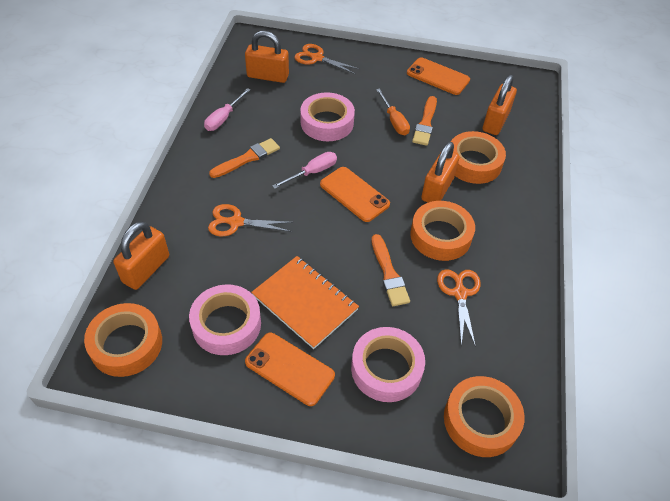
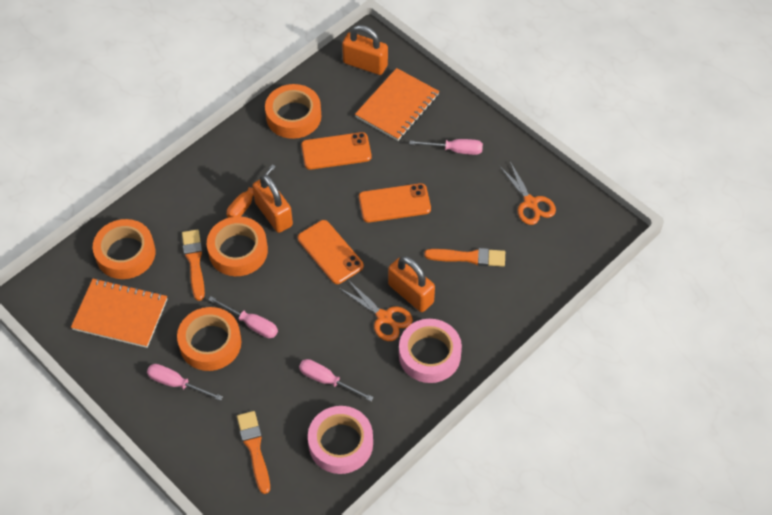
orange notebook: 1 -> 2
orange padlock: 4 -> 3
orange scissors: 3 -> 2
pink screwdriver: 2 -> 4
pink tape: 3 -> 2

